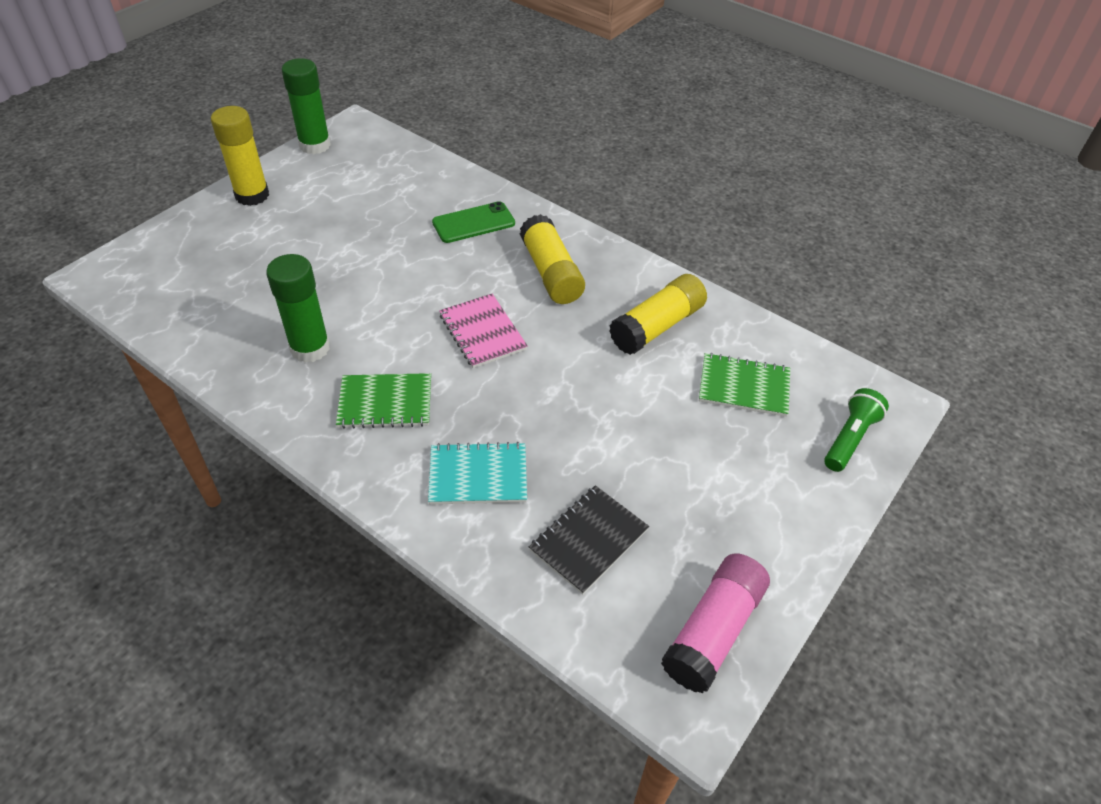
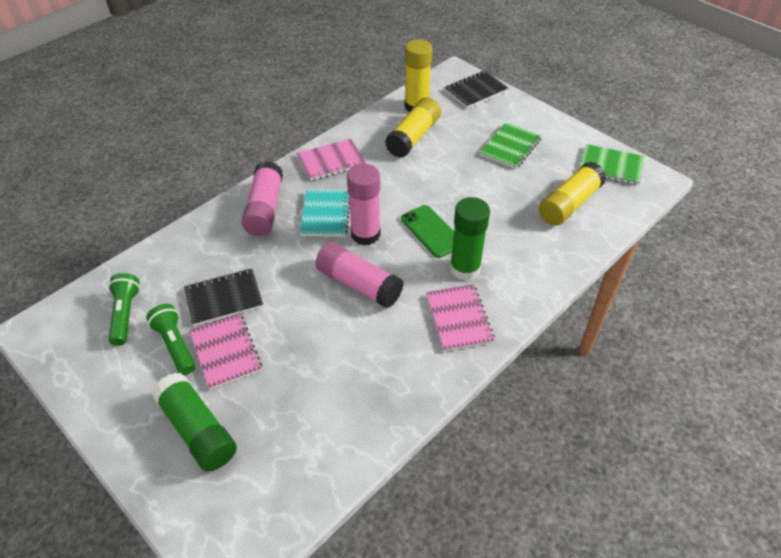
black notebook: 1 -> 2
green flashlight: 1 -> 2
pink glue stick: 1 -> 3
pink notebook: 1 -> 3

